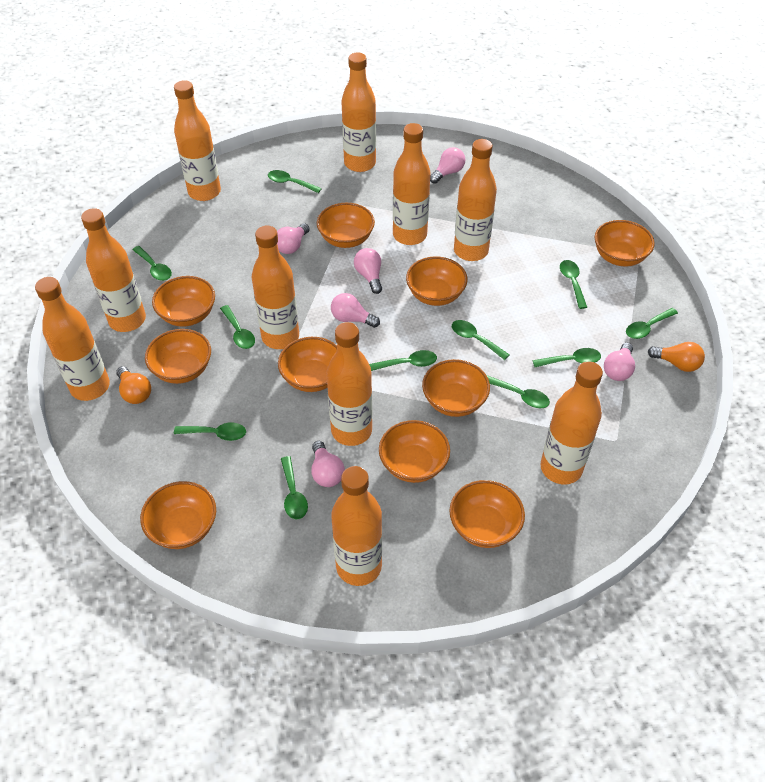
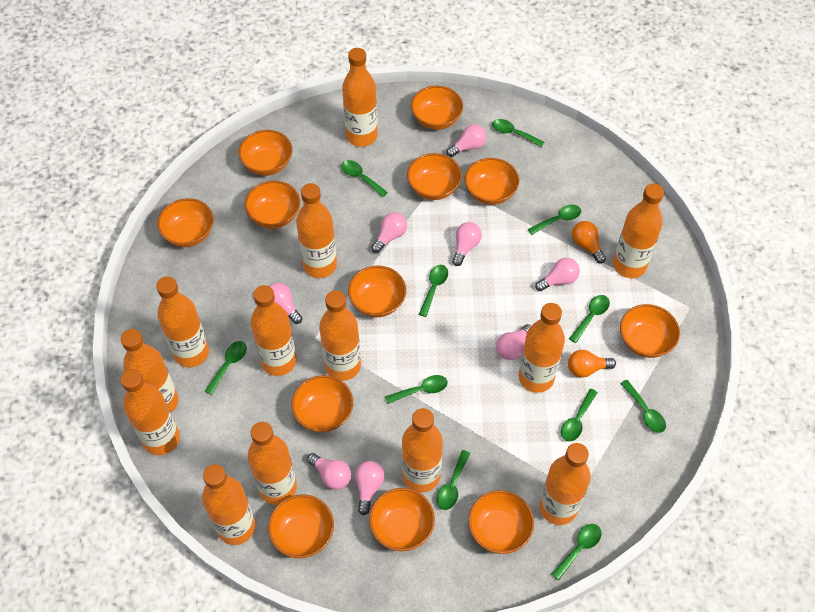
orange bottle: 10 -> 13
orange bowl: 10 -> 12
pink light bulb: 6 -> 8

